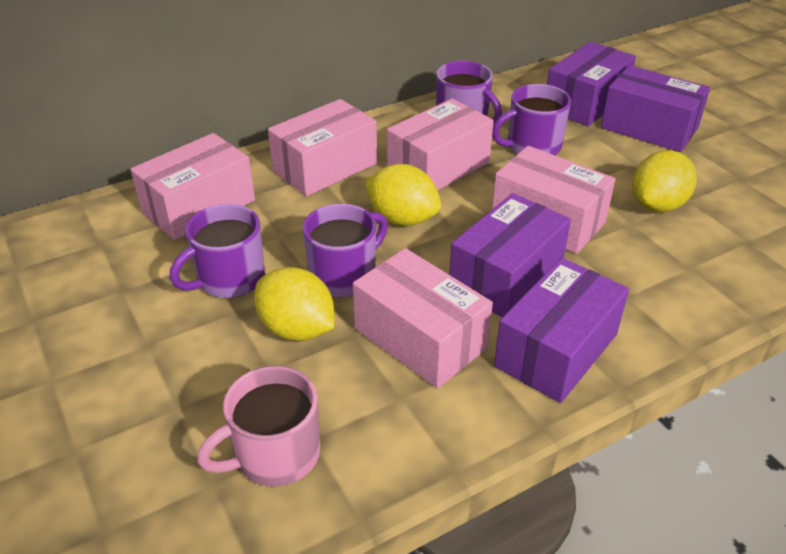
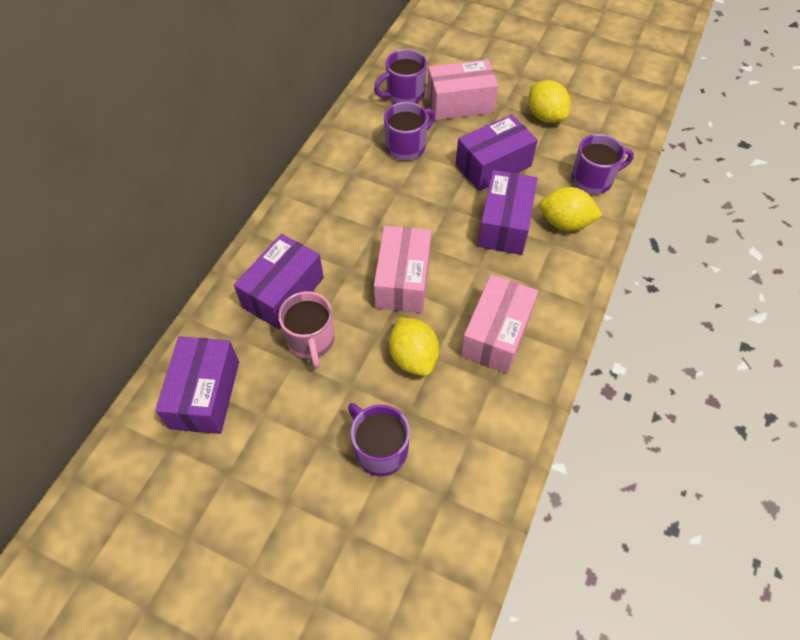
pink box: 5 -> 3

